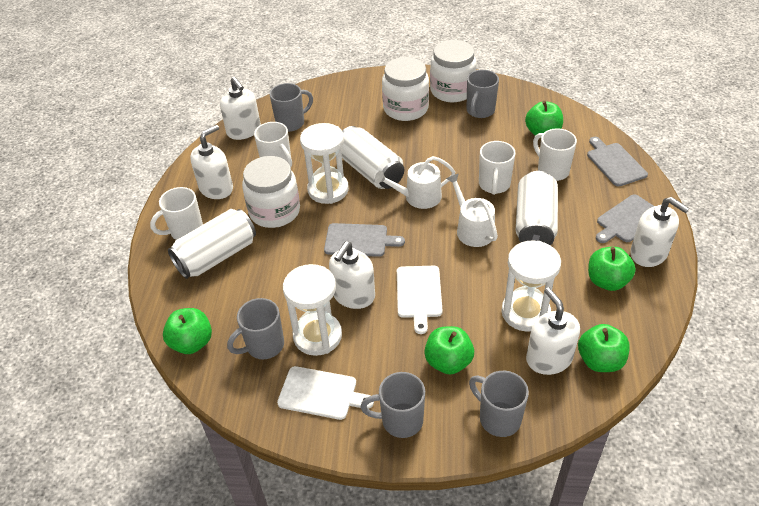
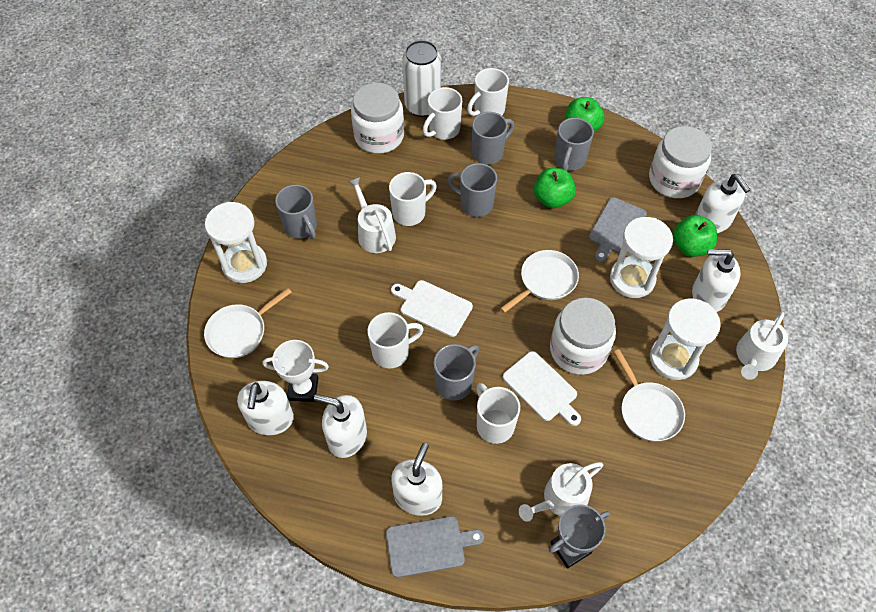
green apple: 5 -> 3
grey cutting board: 3 -> 2
grey trophy: 0 -> 1
white can: 3 -> 1
white mug: 4 -> 5
white pan: 0 -> 3
white trophy: 0 -> 1
white watering can: 2 -> 3

